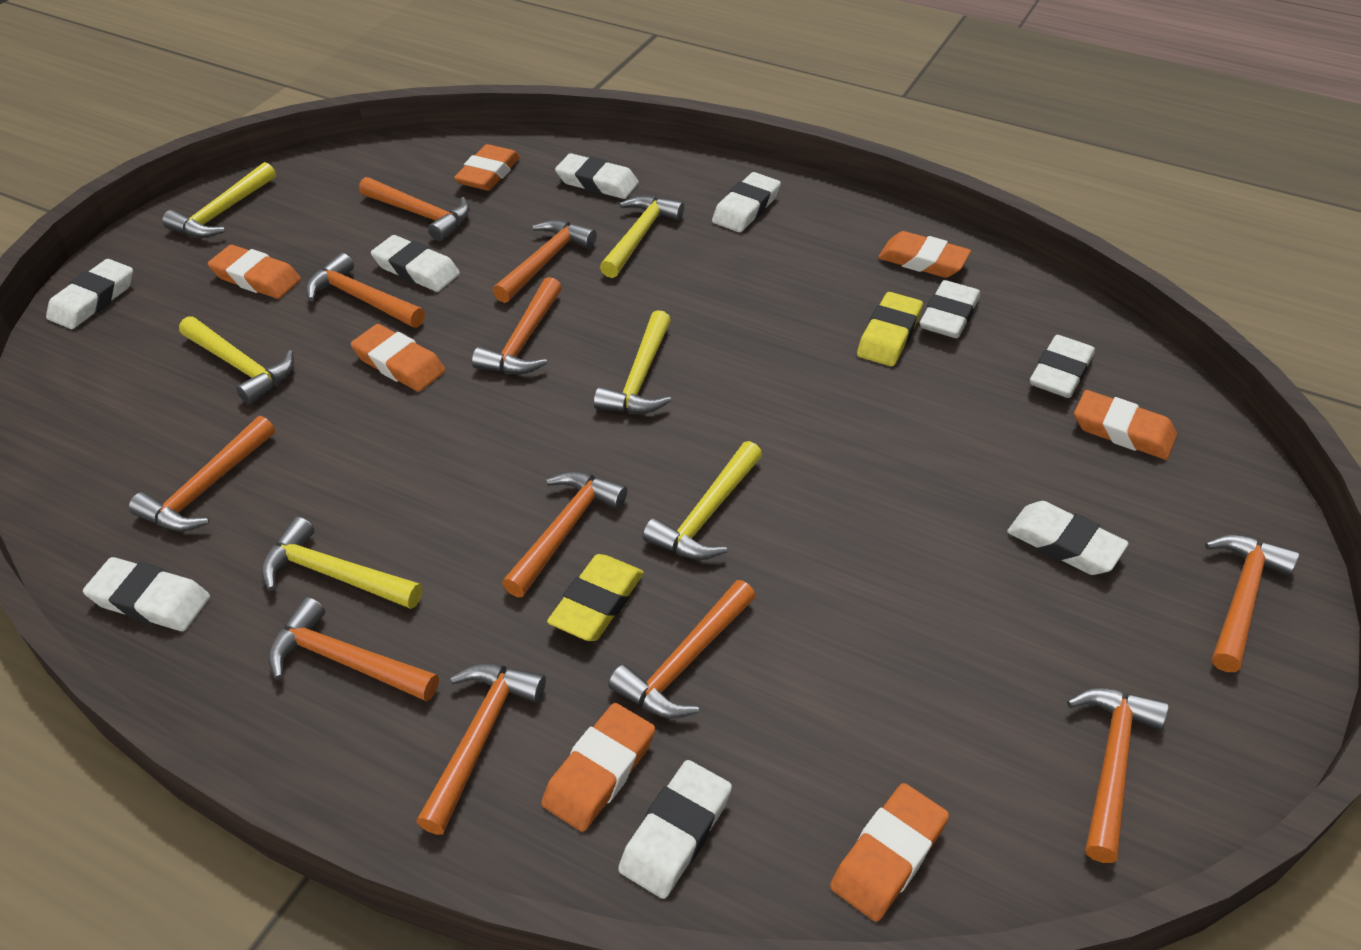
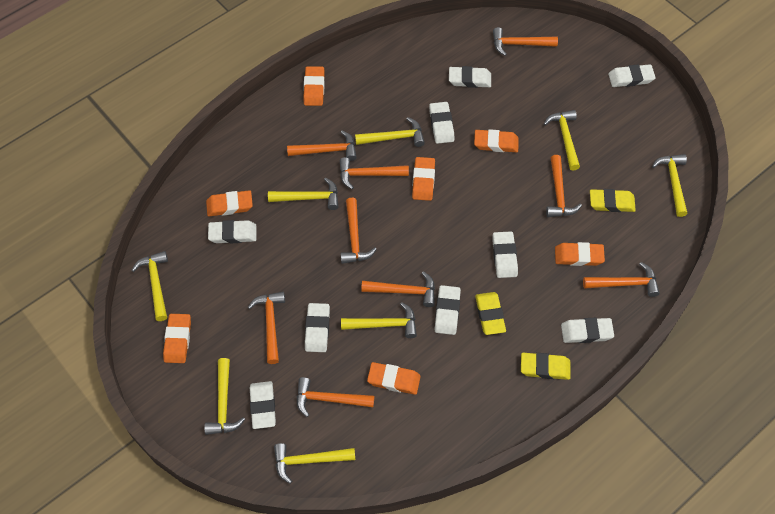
orange hammer: 11 -> 9
yellow eraser: 2 -> 3
yellow hammer: 6 -> 8

